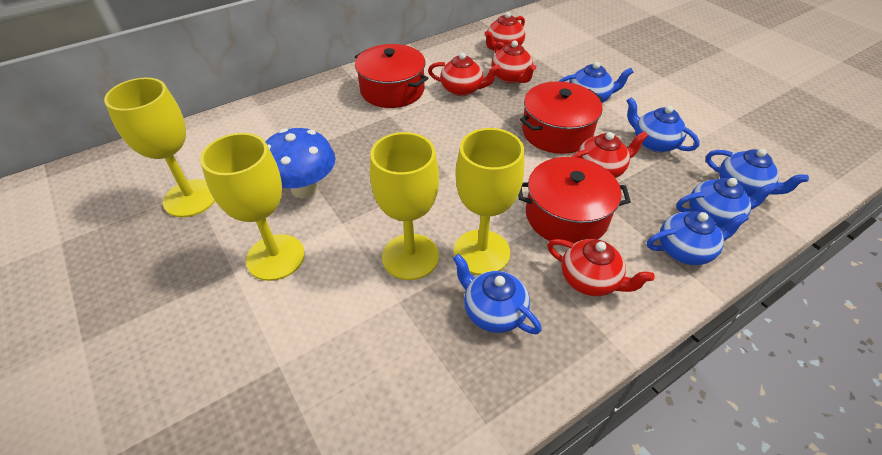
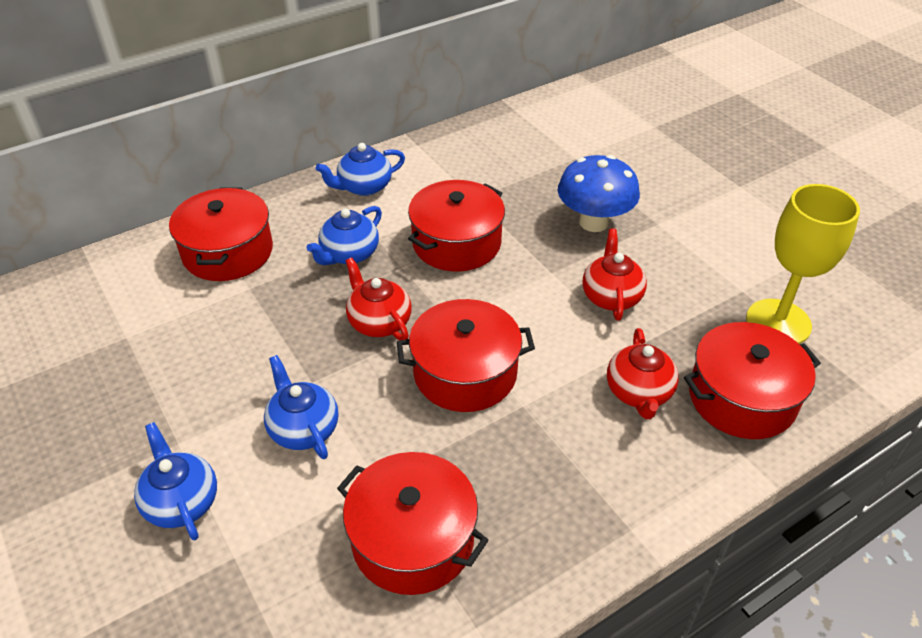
blue teapot: 6 -> 4
red pot: 3 -> 5
red teapot: 5 -> 3
yellow goblet: 4 -> 1

